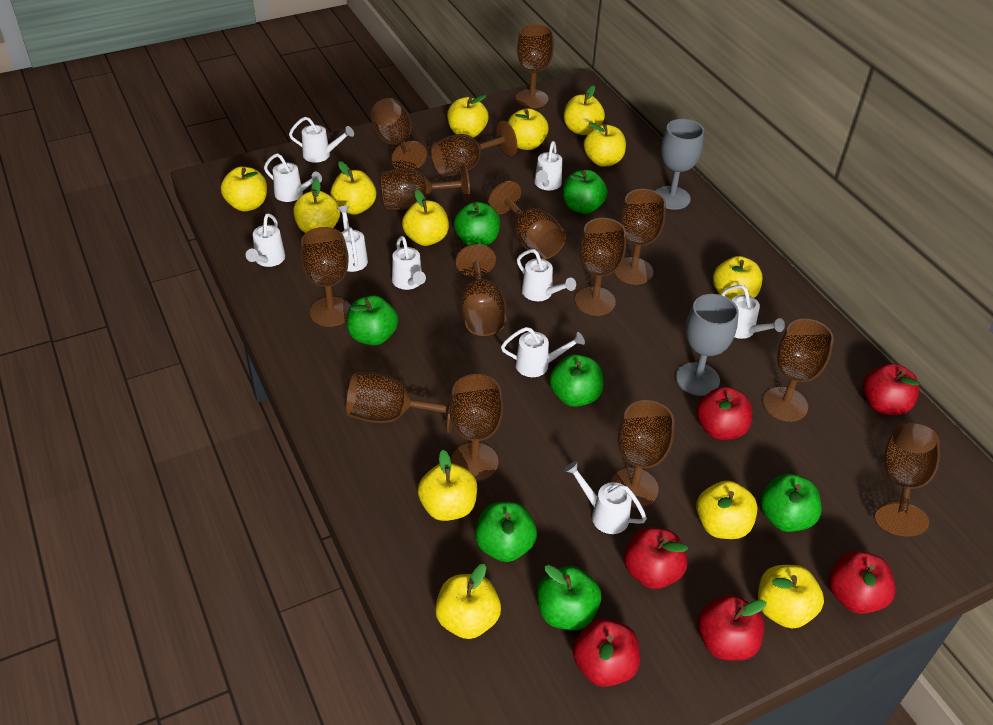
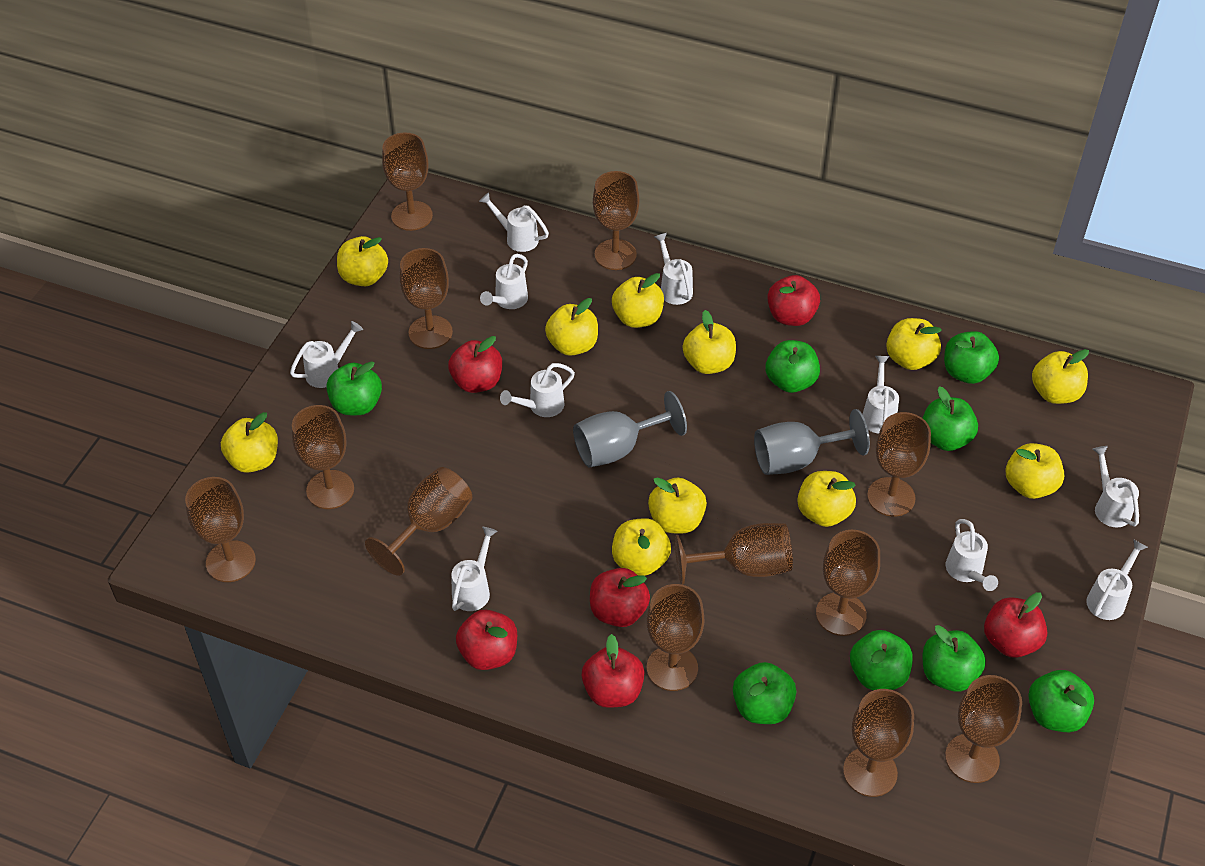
brown goblet: 14 -> 12
green apple: 7 -> 8
yellow apple: 13 -> 11

